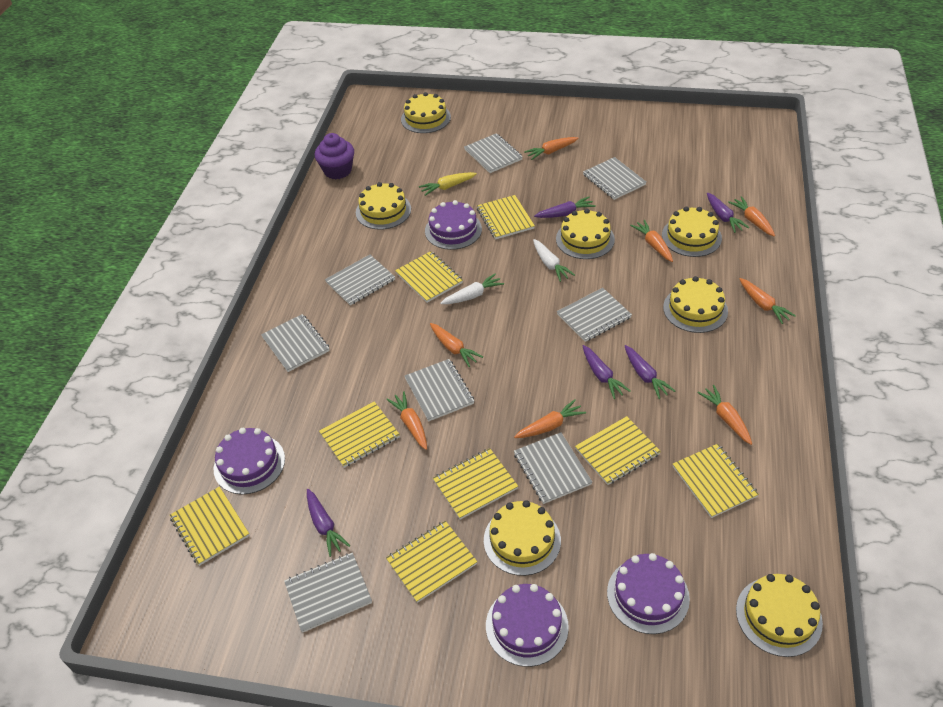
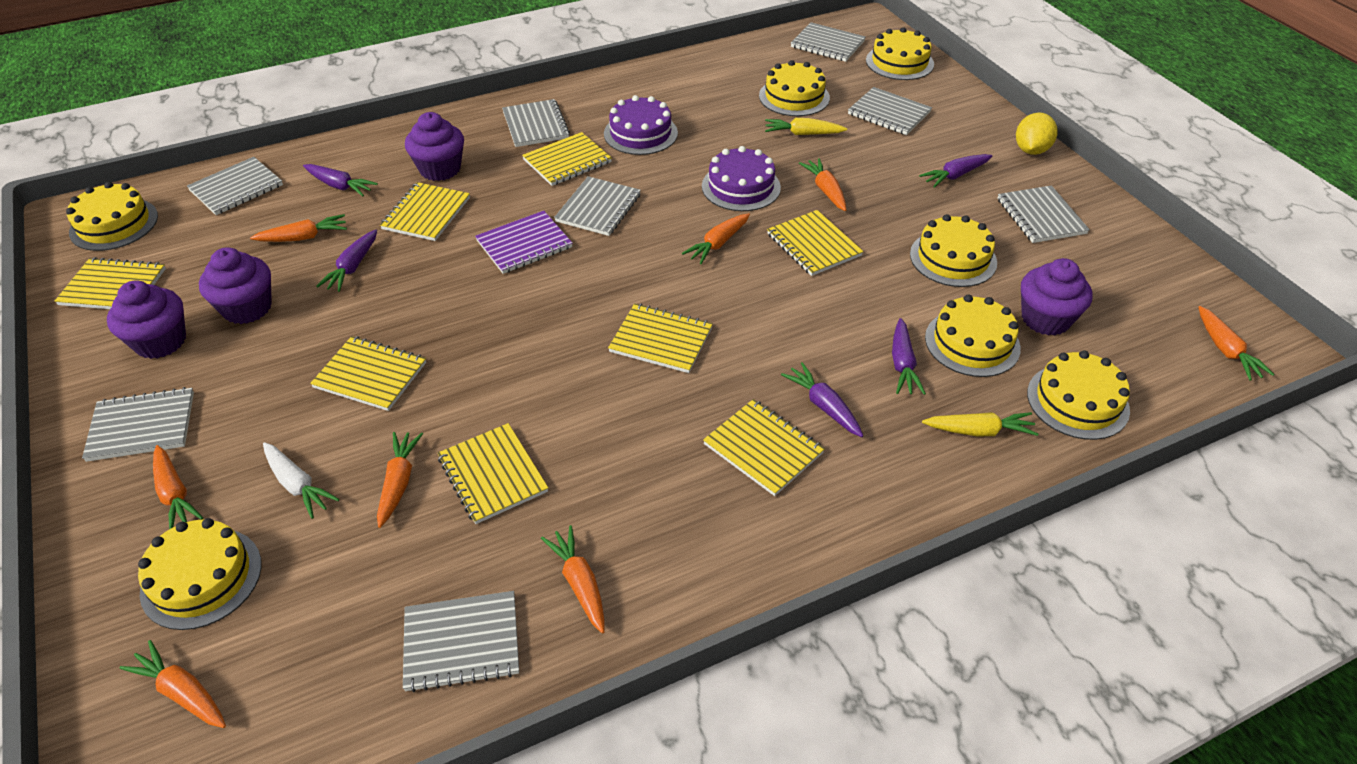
purple cake: 4 -> 2
purple cupcake: 1 -> 4
purple notebook: 0 -> 1
white carrot: 2 -> 1
yellow carrot: 1 -> 2
yellow lemon: 0 -> 1

